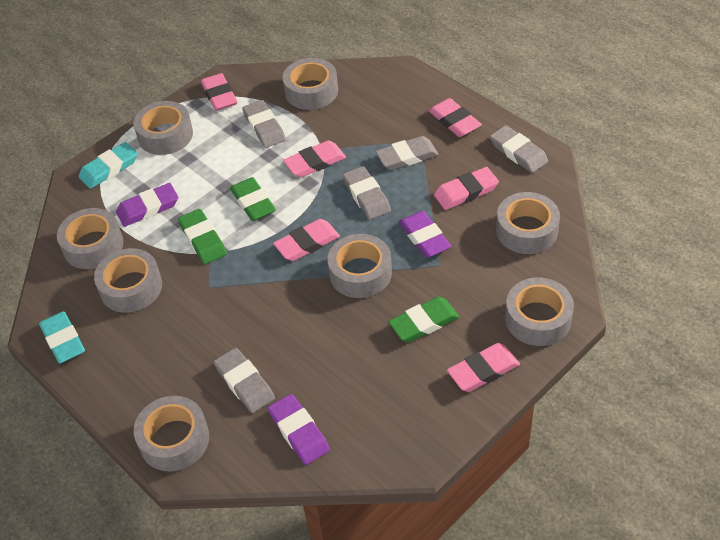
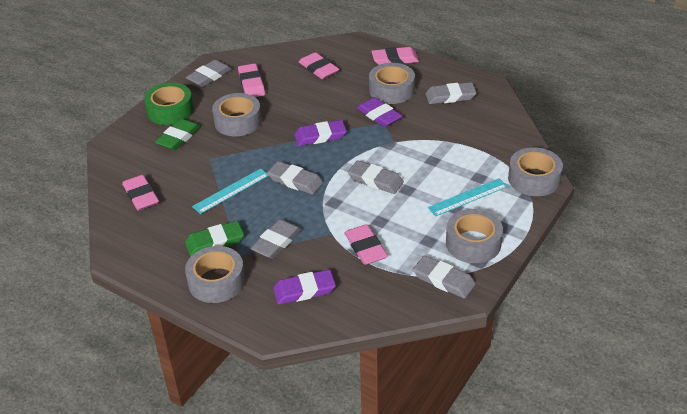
green eraser: 3 -> 2
green tape: 0 -> 1
grey eraser: 5 -> 6
grey tape: 8 -> 5
pink eraser: 6 -> 5
turquoise eraser: 2 -> 0
turquoise ruler: 0 -> 2

